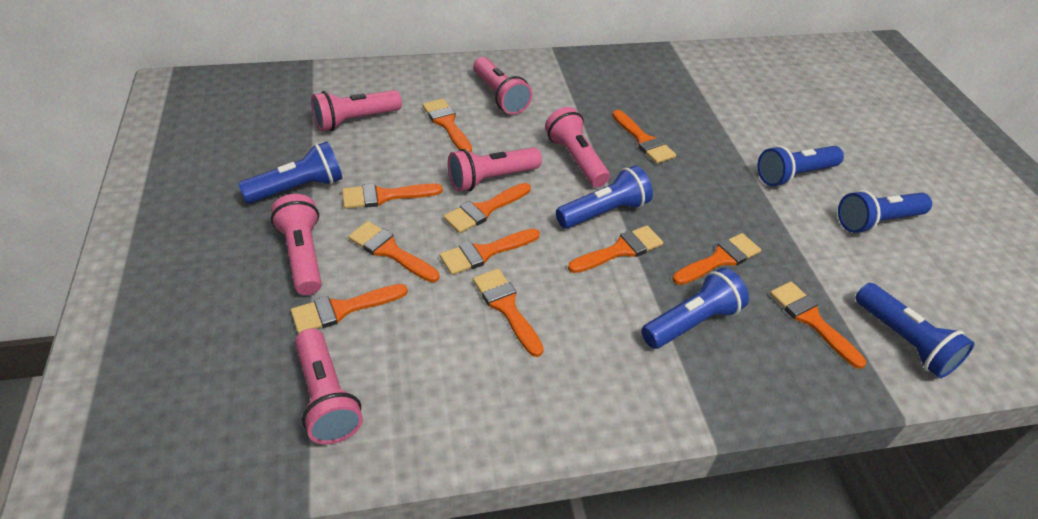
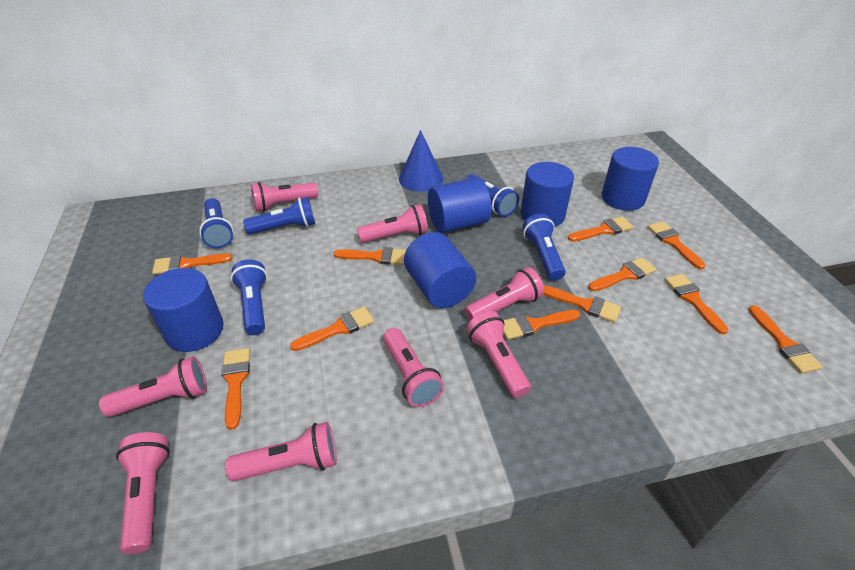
blue cone: 0 -> 1
blue cylinder: 0 -> 5
blue flashlight: 6 -> 5
pink flashlight: 6 -> 8

